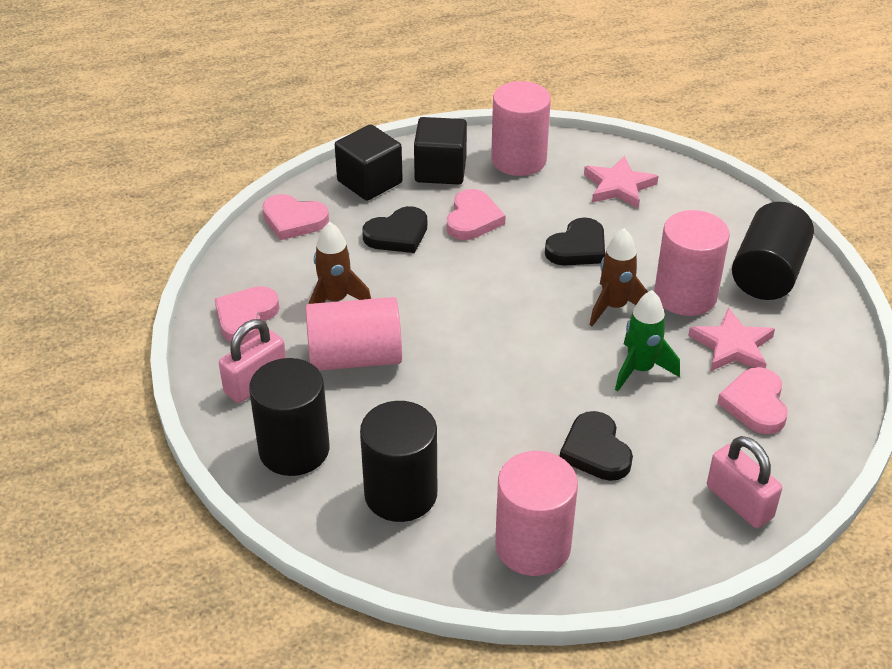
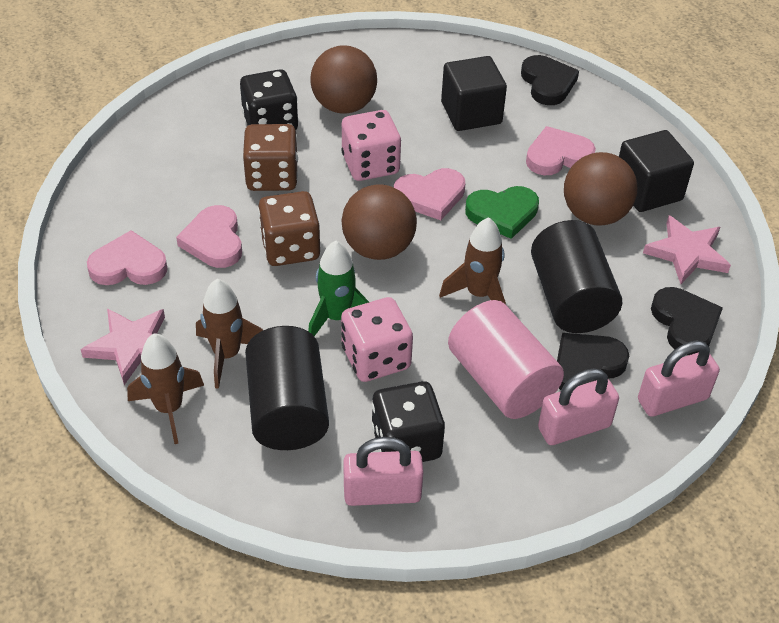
black cylinder: 3 -> 2
black dice: 0 -> 2
brown ball: 0 -> 3
brown dice: 0 -> 2
brown rocket: 2 -> 3
green heart: 0 -> 1
pink cylinder: 4 -> 1
pink dice: 0 -> 2
pink padlock: 2 -> 3

